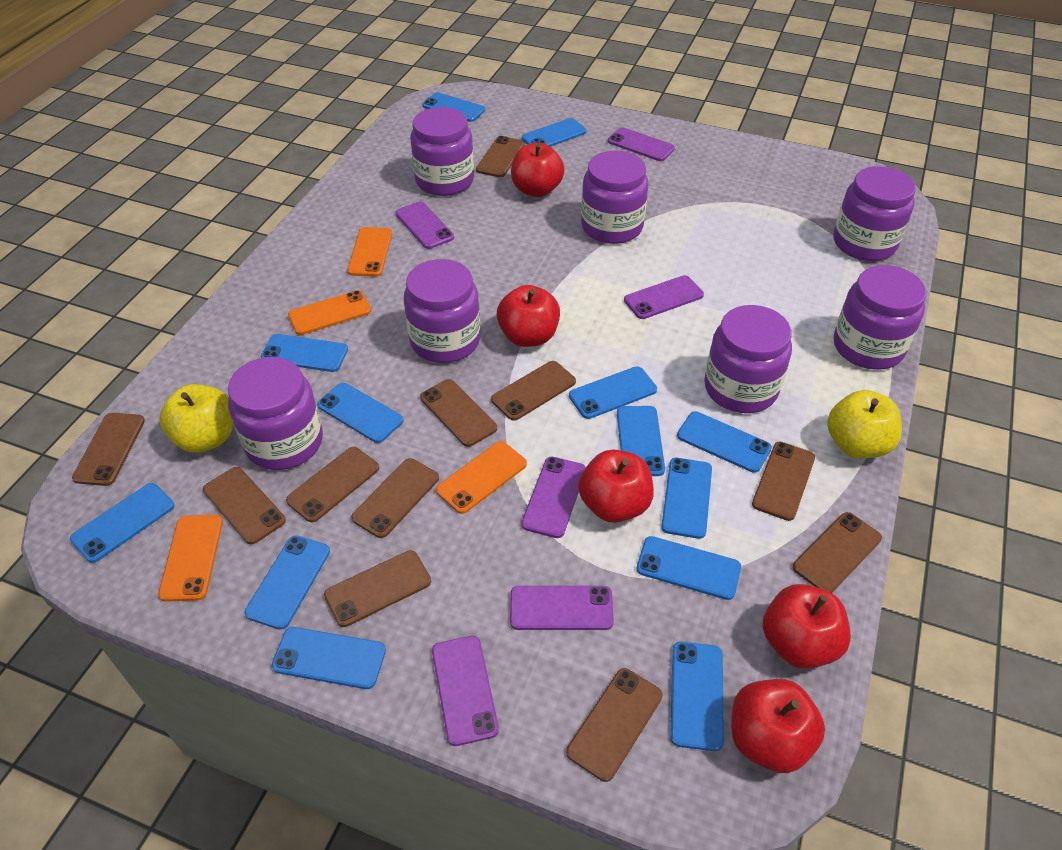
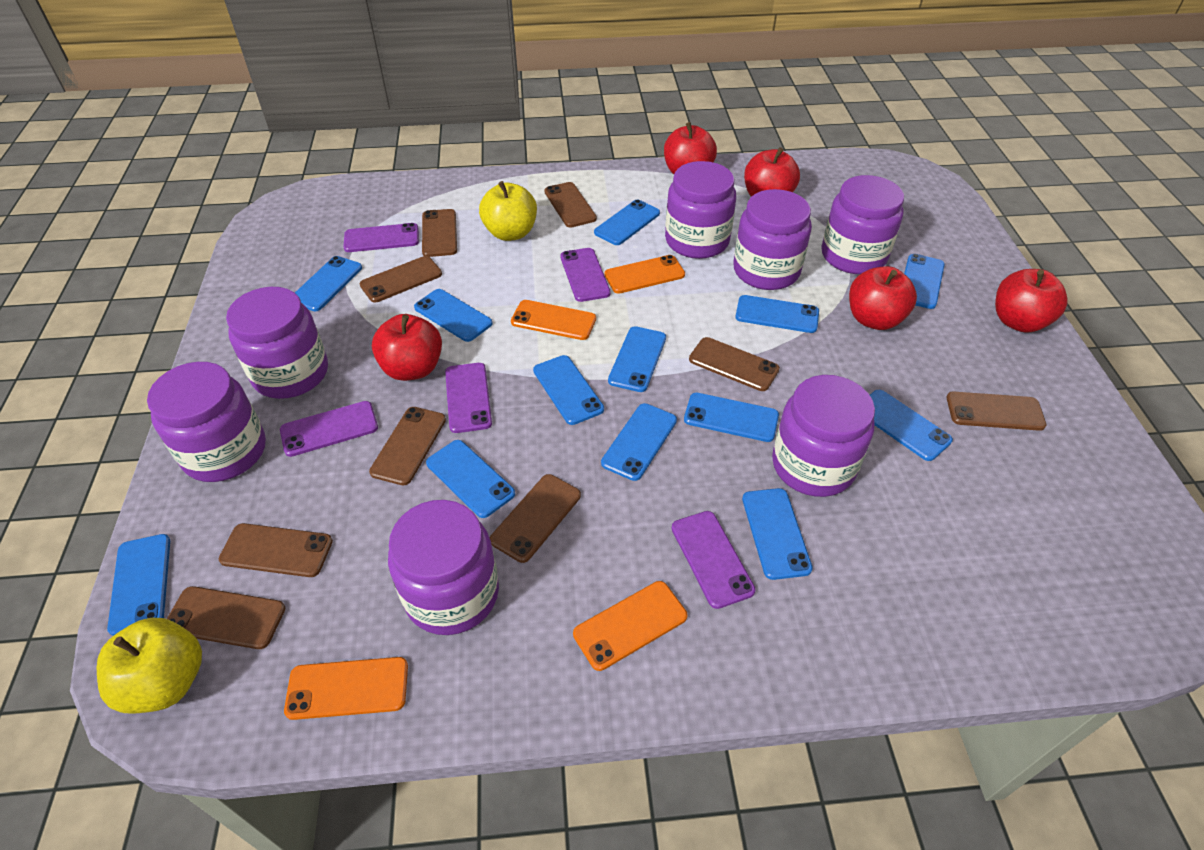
brown phone: 11 -> 9
purple phone: 6 -> 5

